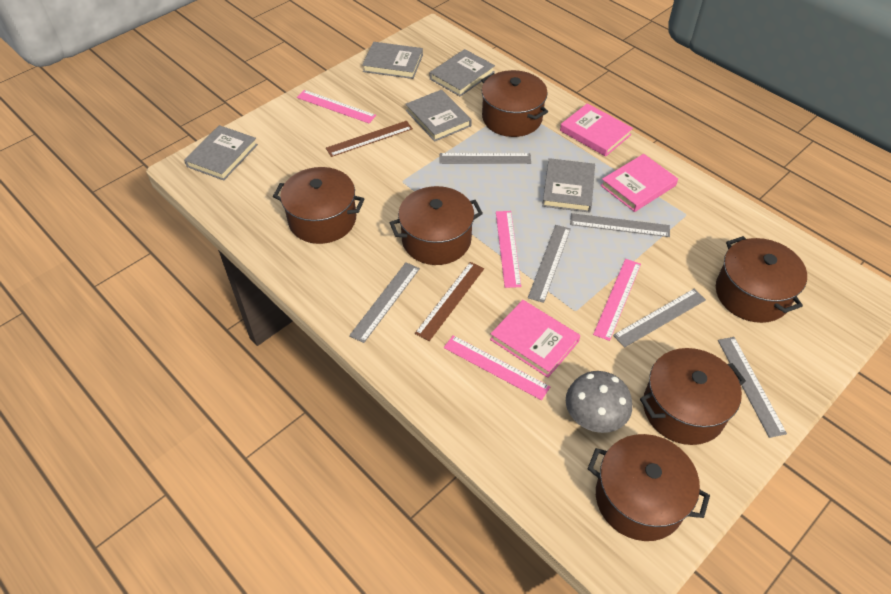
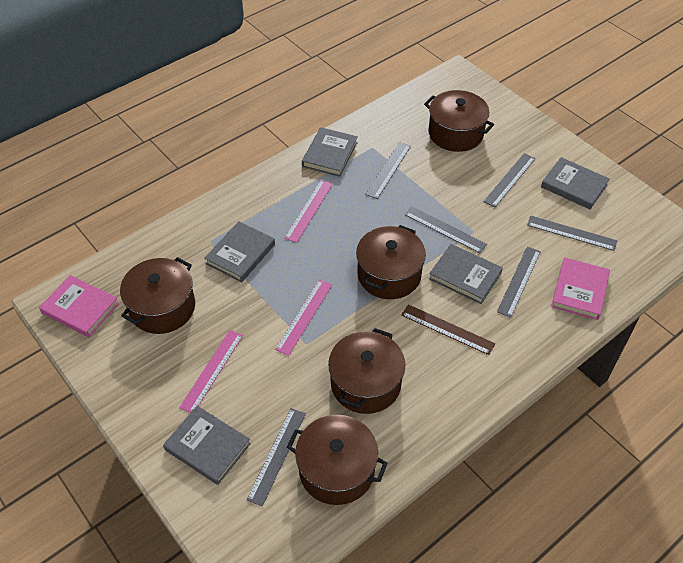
brown pot: 6 -> 5
brown ruler: 2 -> 1
grey mushroom: 1 -> 0
pink book: 3 -> 2
pink ruler: 4 -> 3

